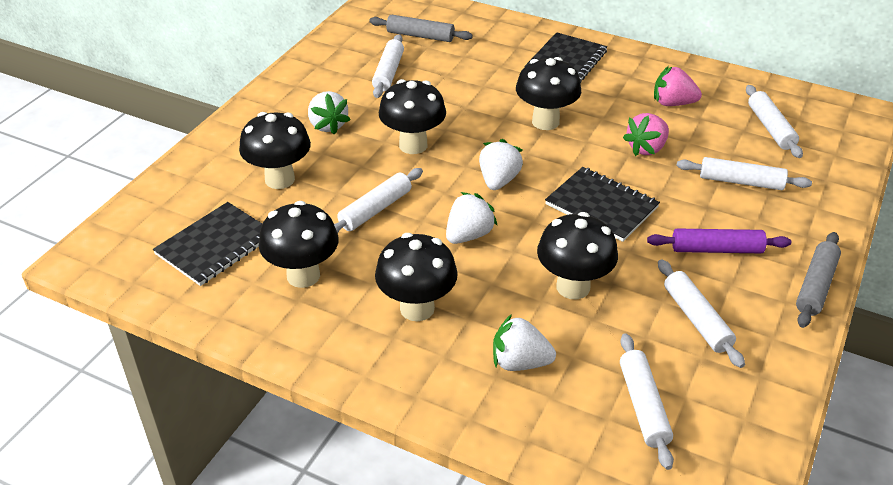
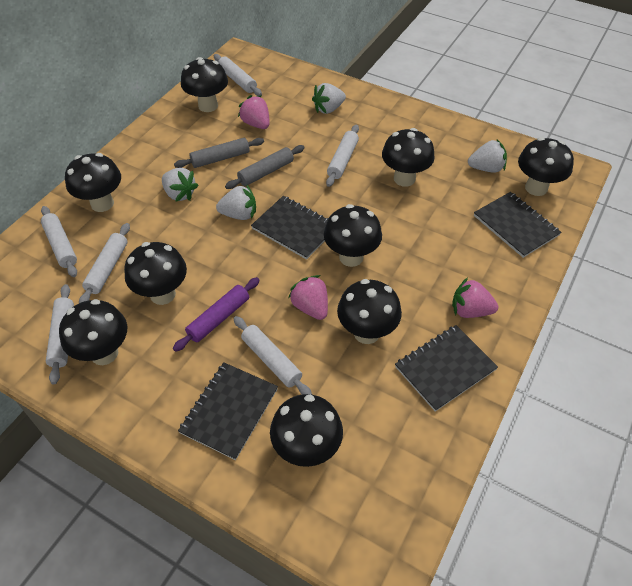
black mushroom: 6 -> 9
black notebook: 3 -> 4
pink strawberry: 2 -> 3

